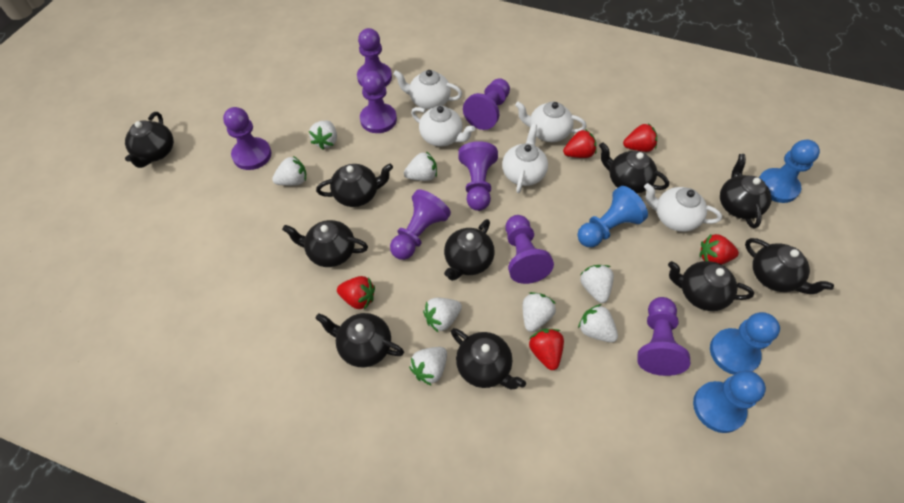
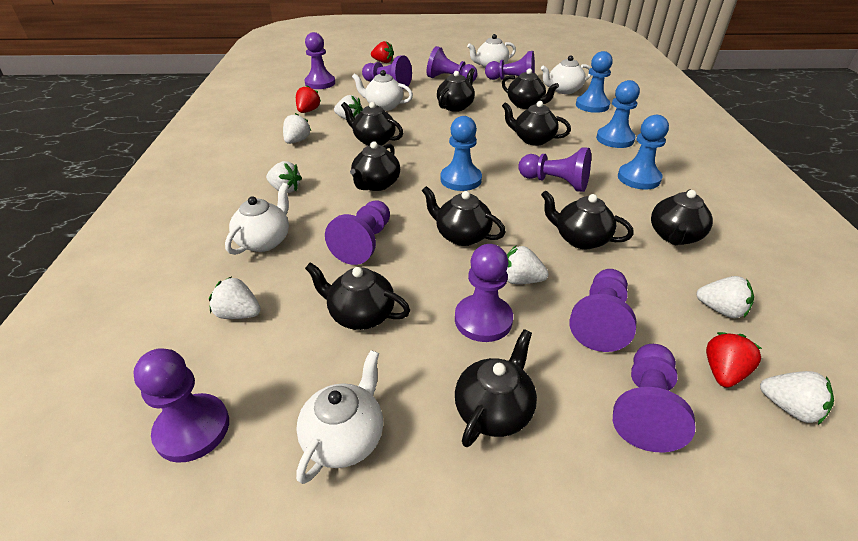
purple pawn: 8 -> 10
red strawberry: 5 -> 3
white strawberry: 8 -> 7

